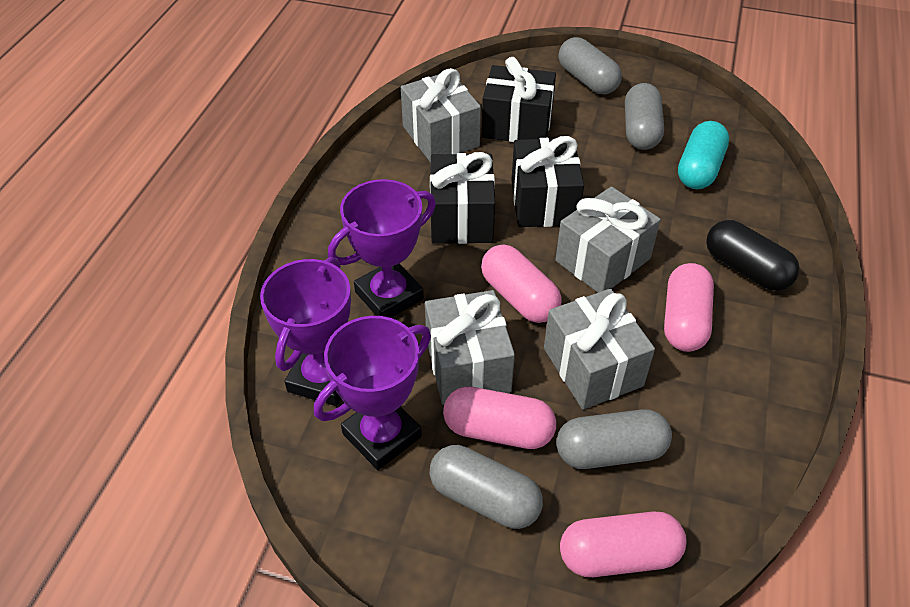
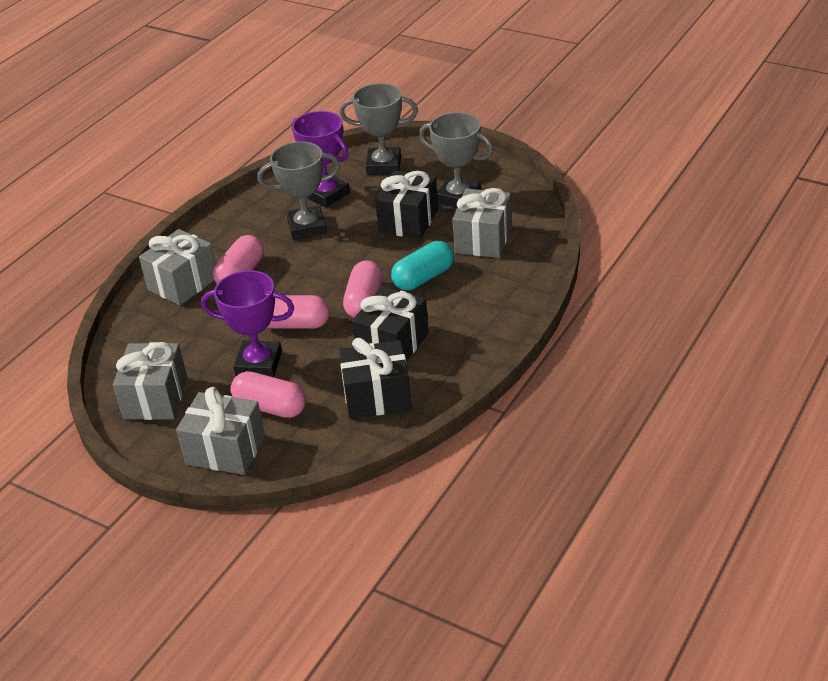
black capsule: 1 -> 0
grey capsule: 4 -> 0
grey trophy: 0 -> 3
purple trophy: 3 -> 2

